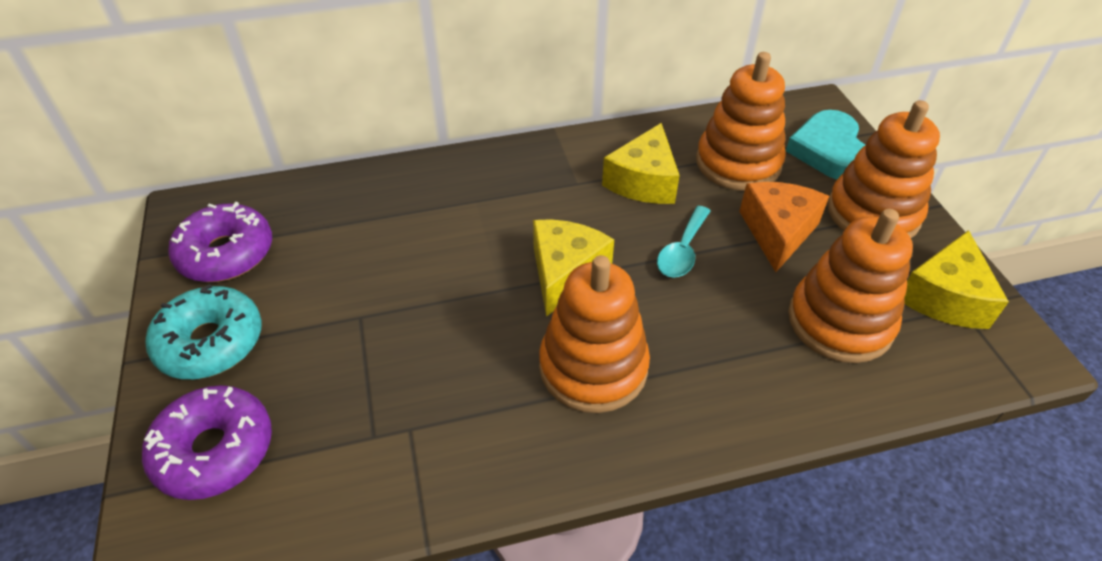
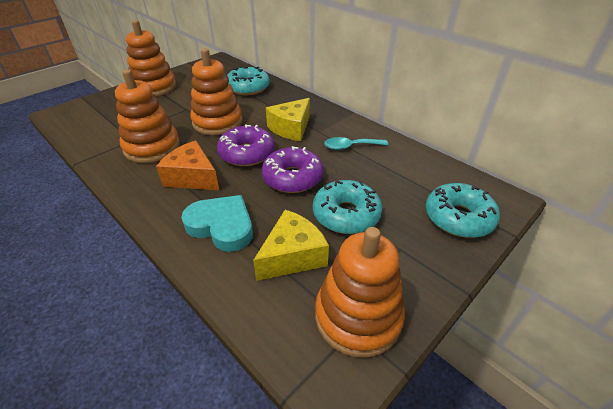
turquoise donut: 1 -> 3
yellow cheese: 3 -> 2

